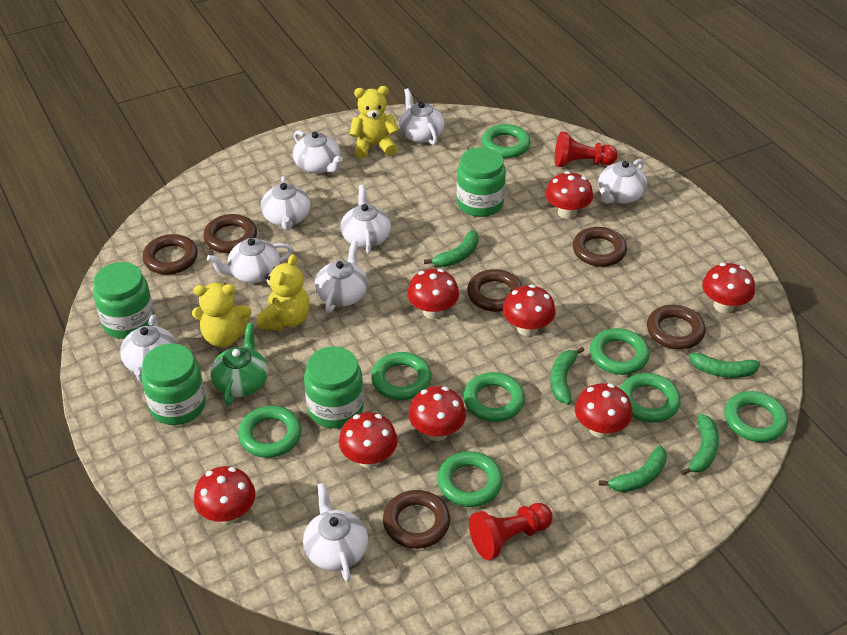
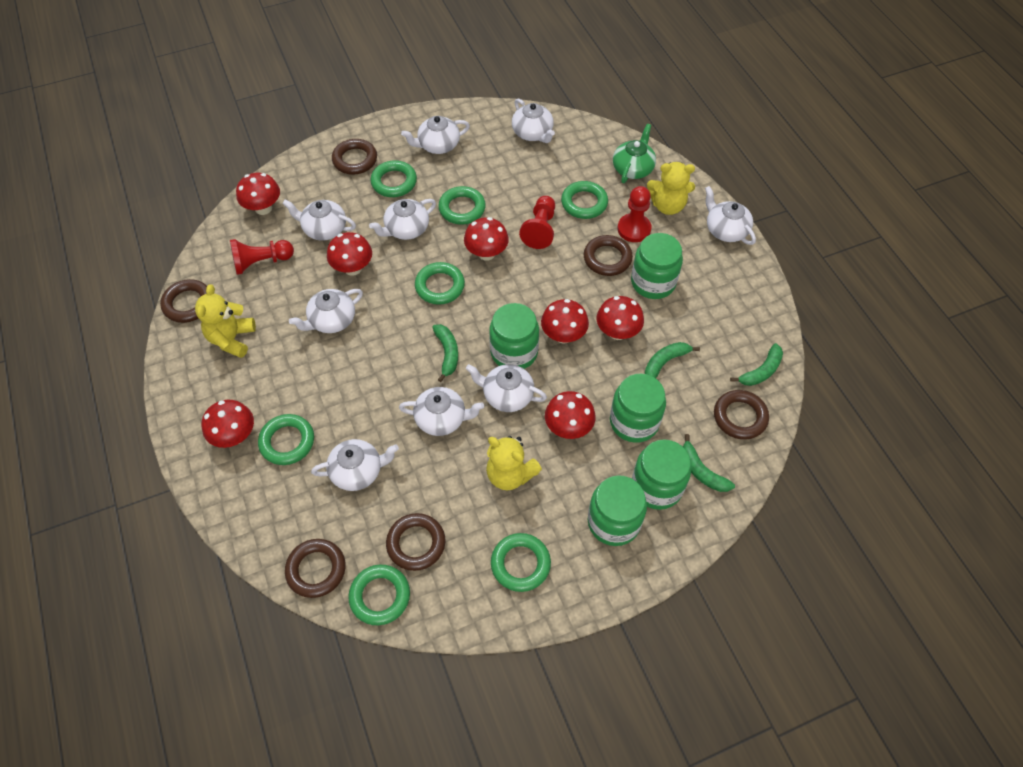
green banana: 5 -> 4
green jar: 4 -> 5
green ring: 8 -> 7
red mushroom: 8 -> 7
red pawn: 2 -> 3

